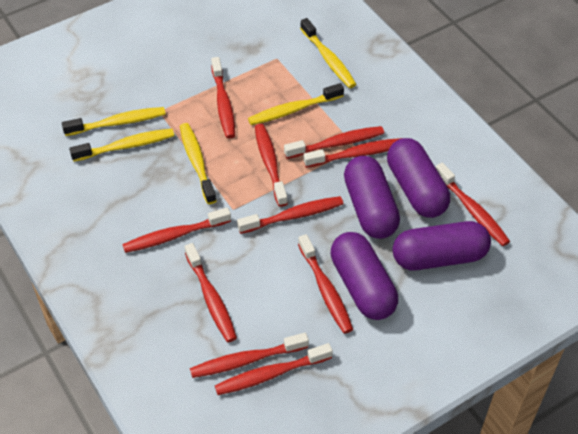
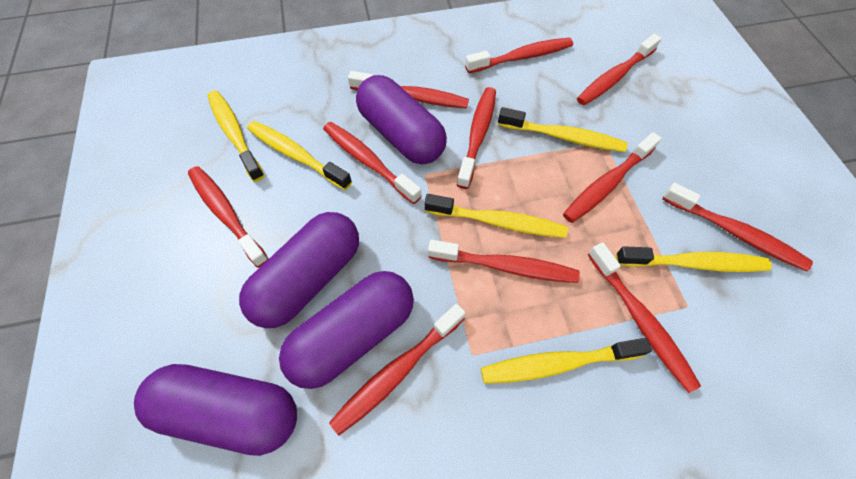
yellow toothbrush: 5 -> 6

